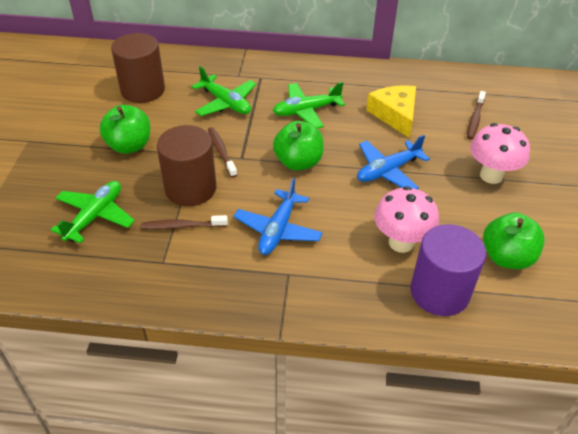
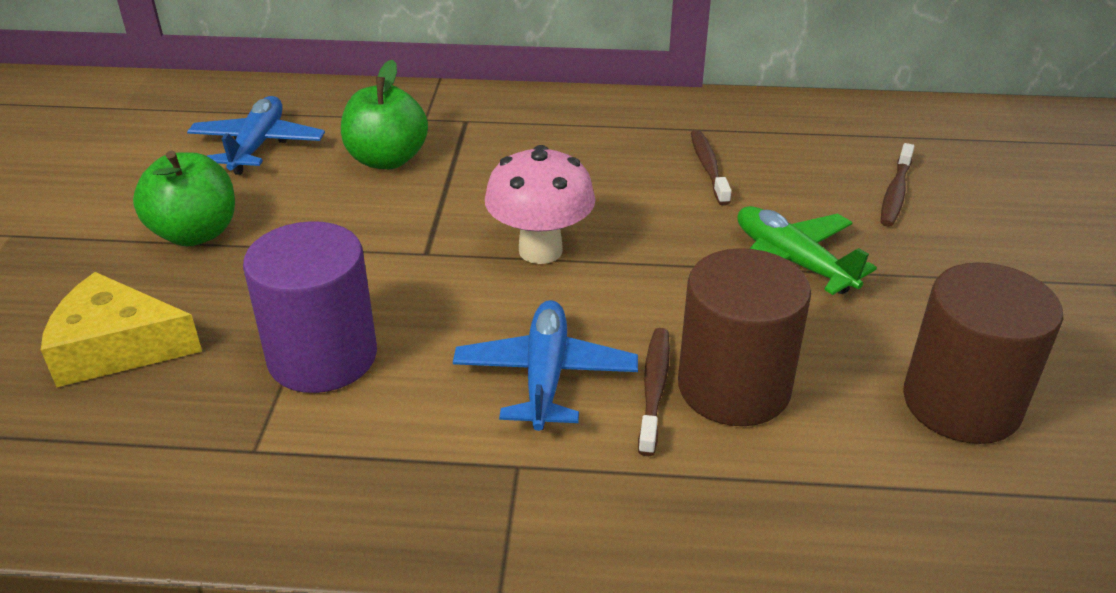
green apple: 3 -> 2
green plane: 3 -> 1
pink mushroom: 2 -> 1

